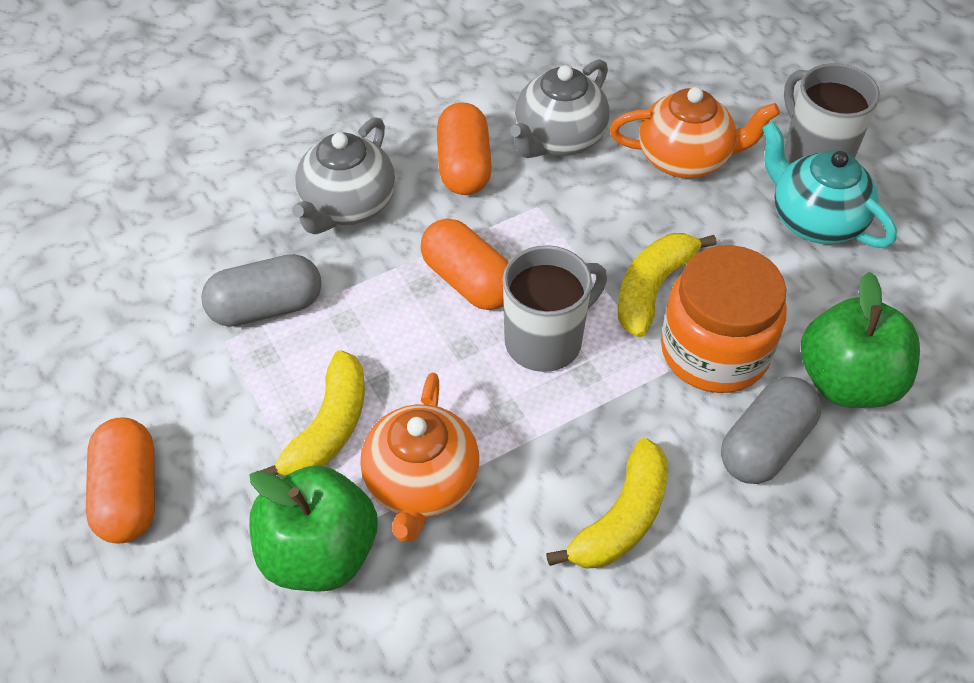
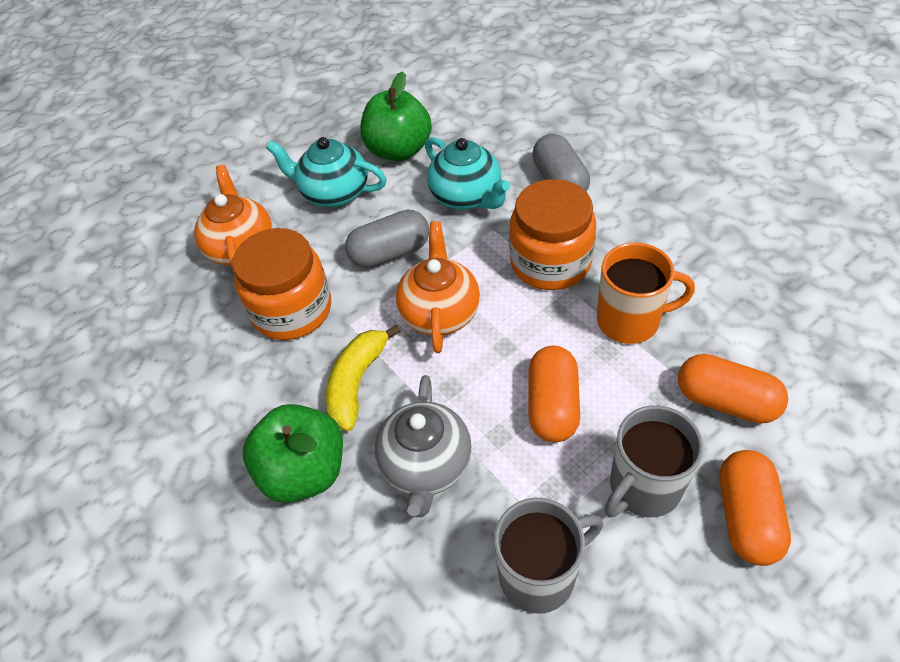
grey teapot: 2 -> 1
orange jar: 1 -> 2
orange mug: 0 -> 1
turquoise teapot: 1 -> 2
yellow banana: 3 -> 1

